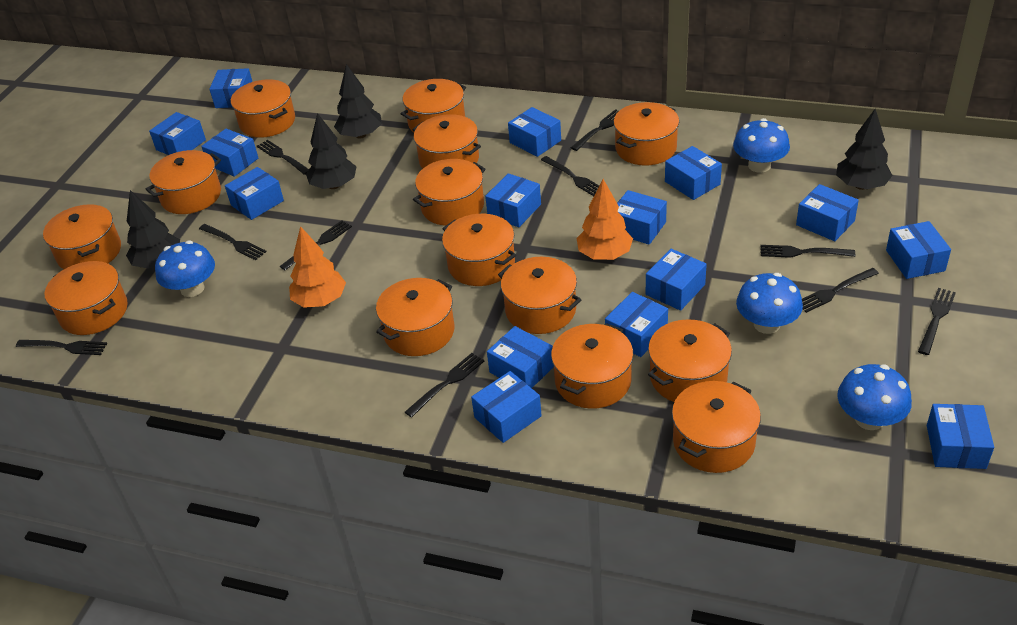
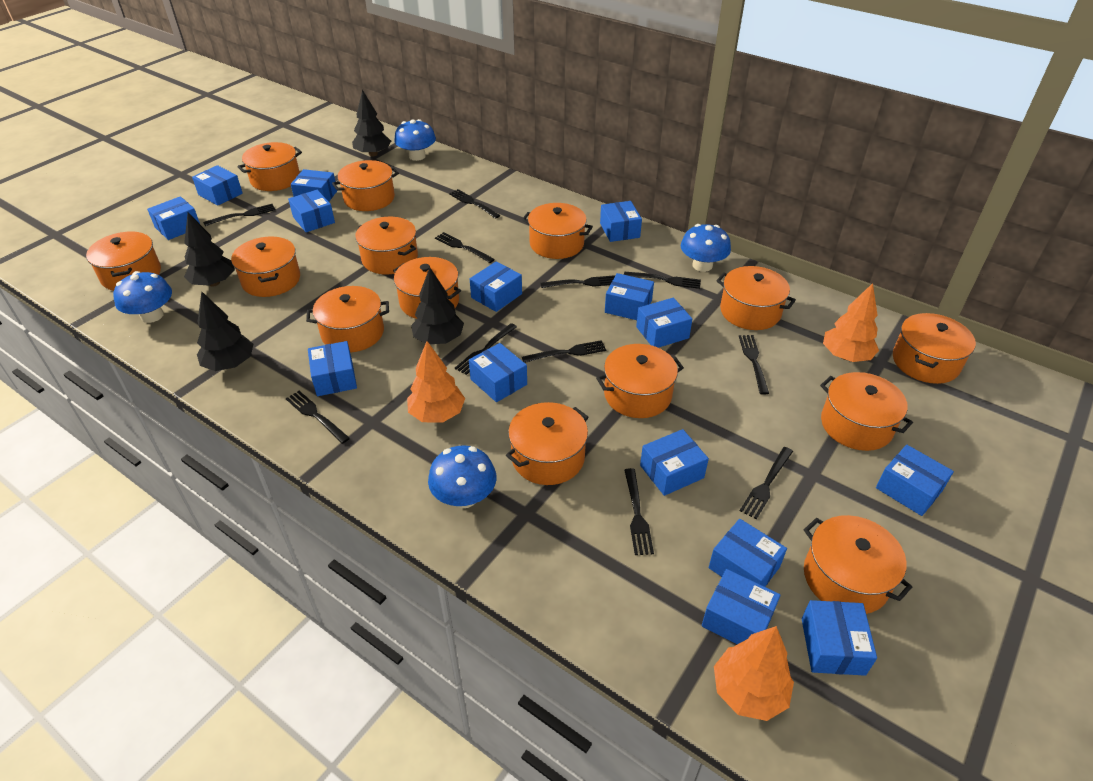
black fork: 10 -> 11
orange tree: 2 -> 3

